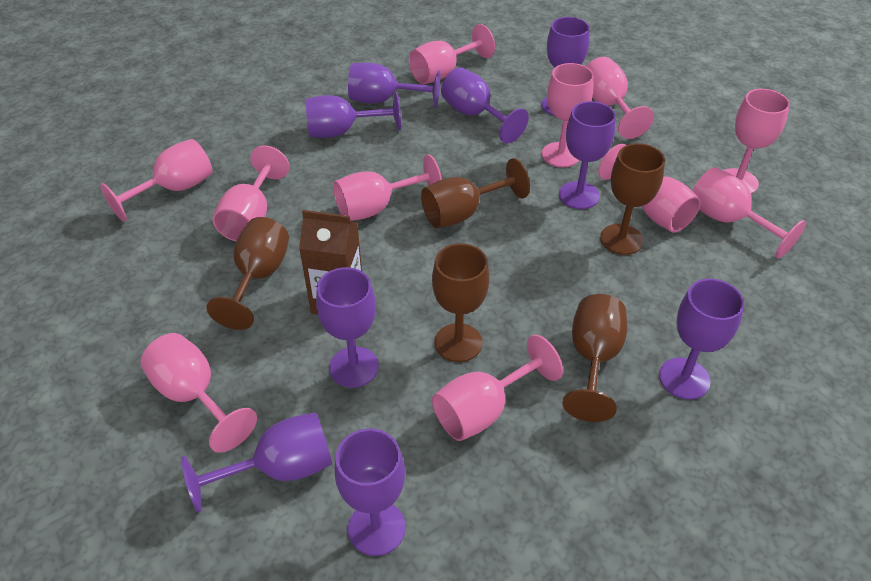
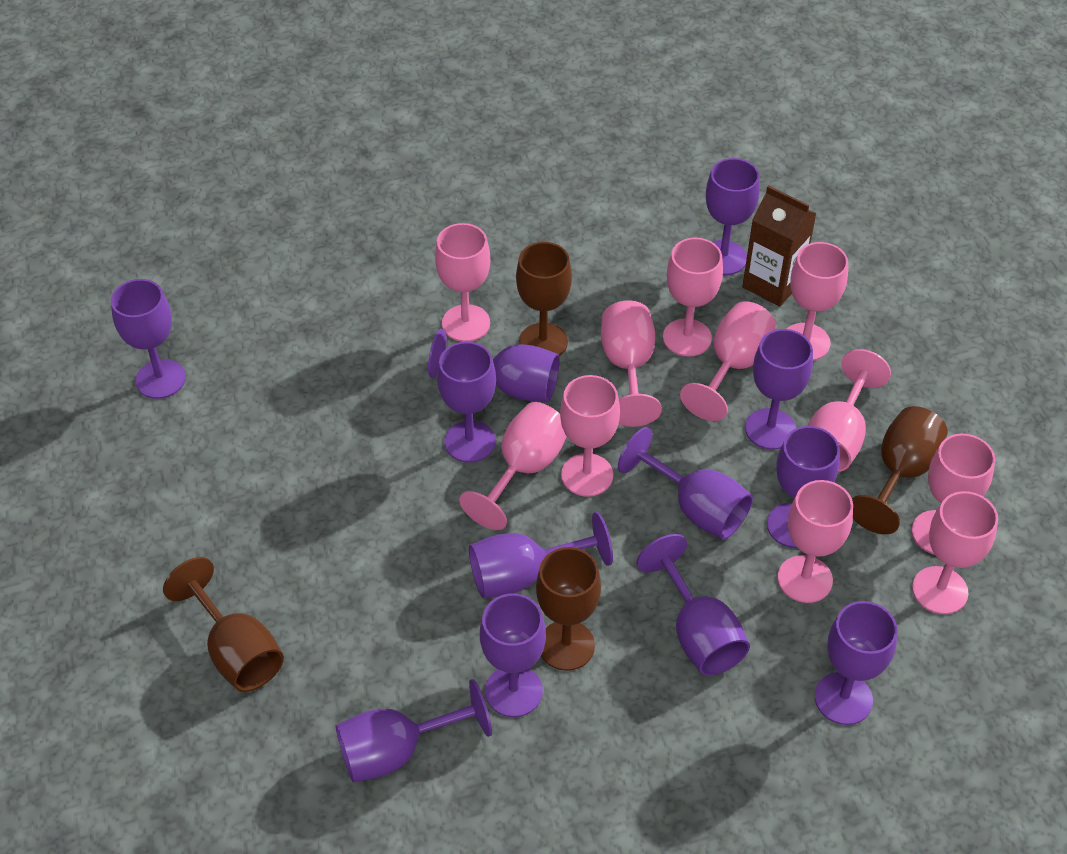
brown goblet: 5 -> 4
purple goblet: 9 -> 12

